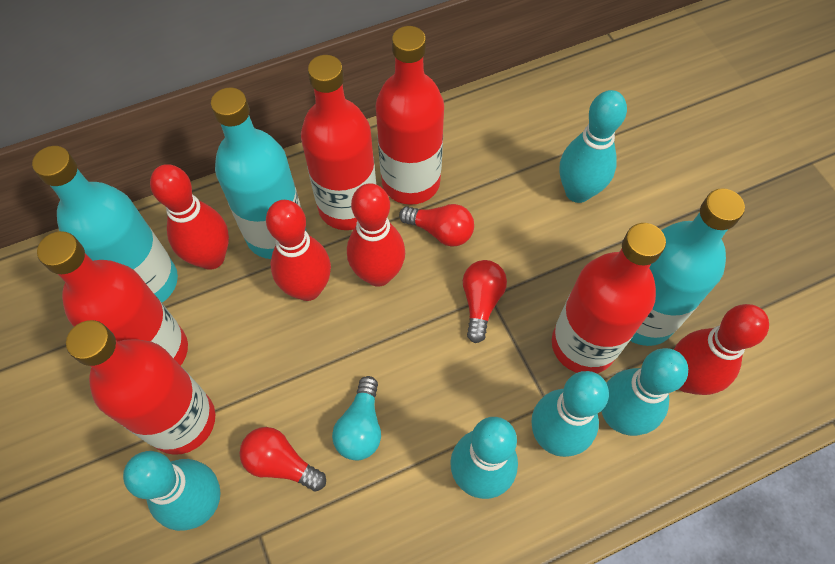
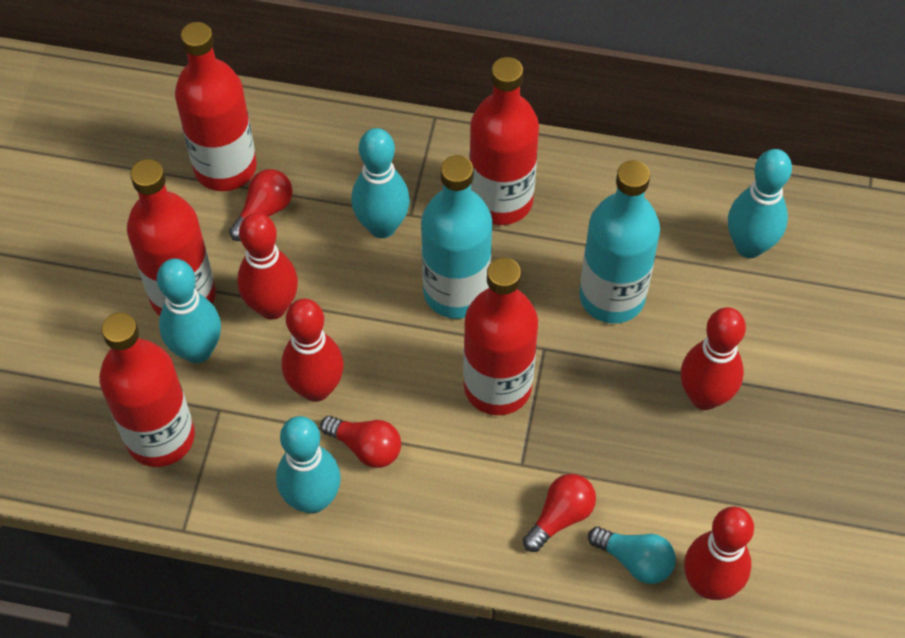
turquoise bottle: 3 -> 2
turquoise bowling pin: 5 -> 4

